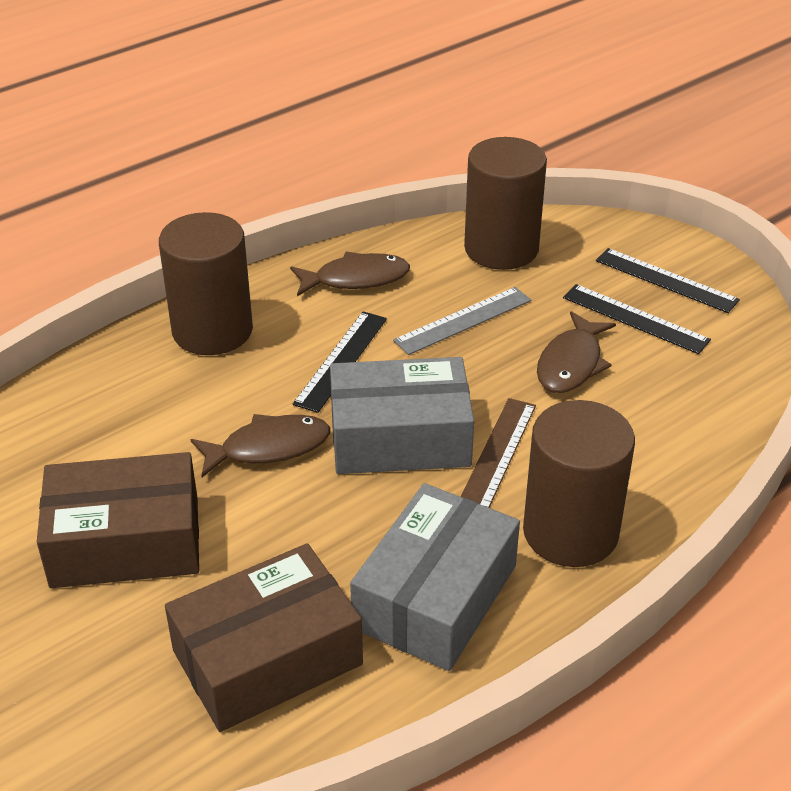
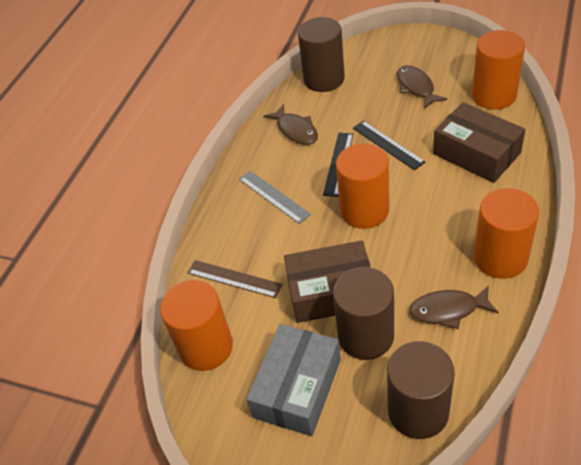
black ruler: 3 -> 2
grey box: 2 -> 1
orange cylinder: 0 -> 4

